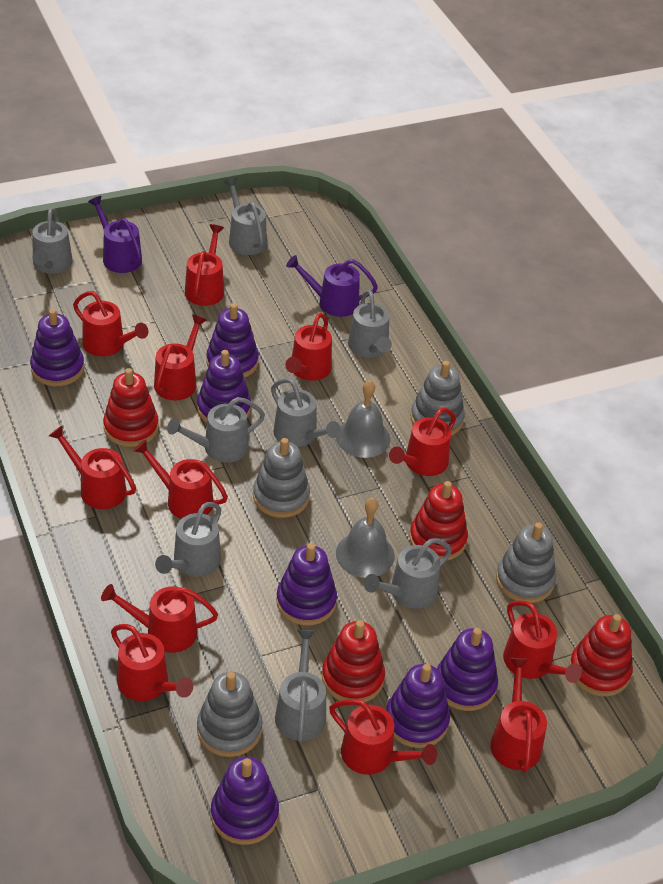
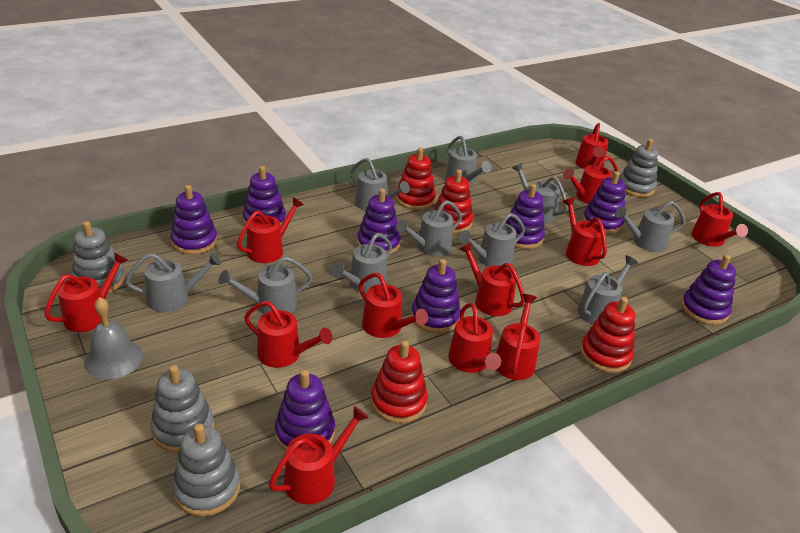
grey bell: 2 -> 1
grey watering can: 8 -> 10
purple stacking toy: 7 -> 8
purple watering can: 2 -> 0

